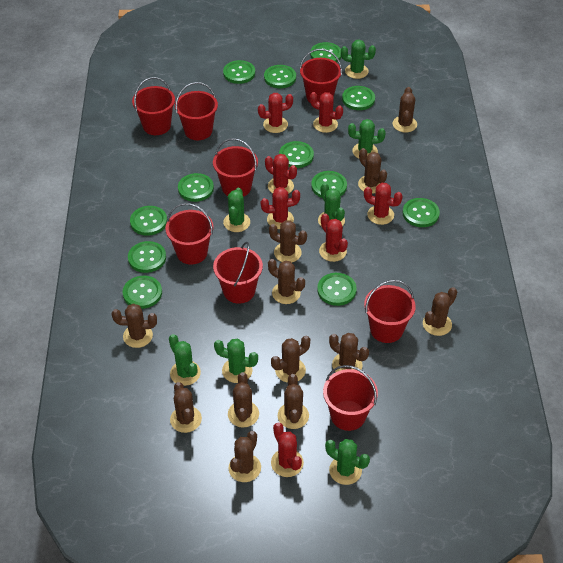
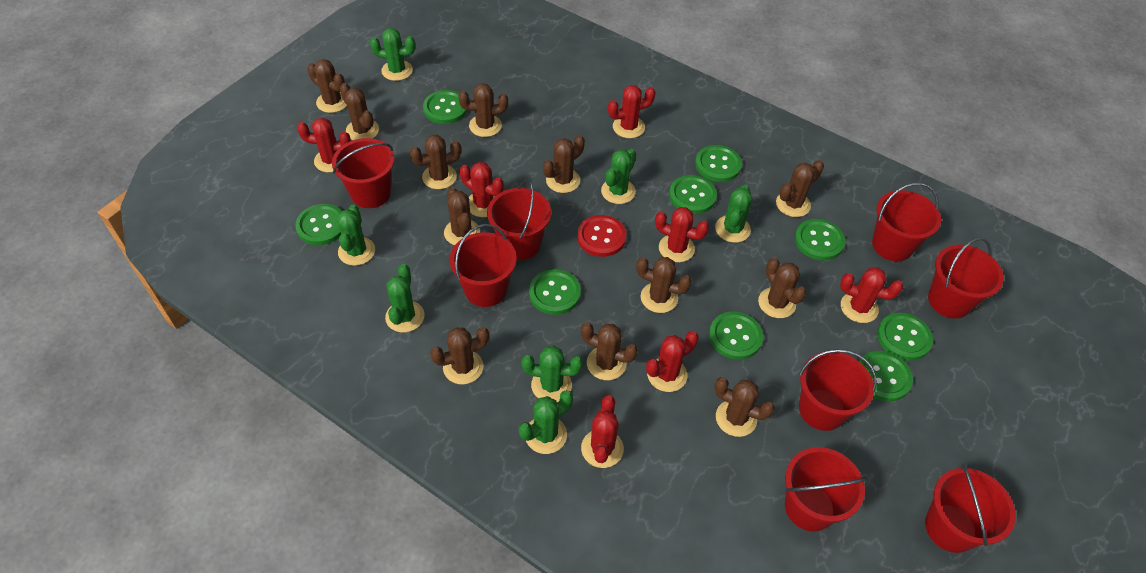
green button: 12 -> 9
red button: 0 -> 1

